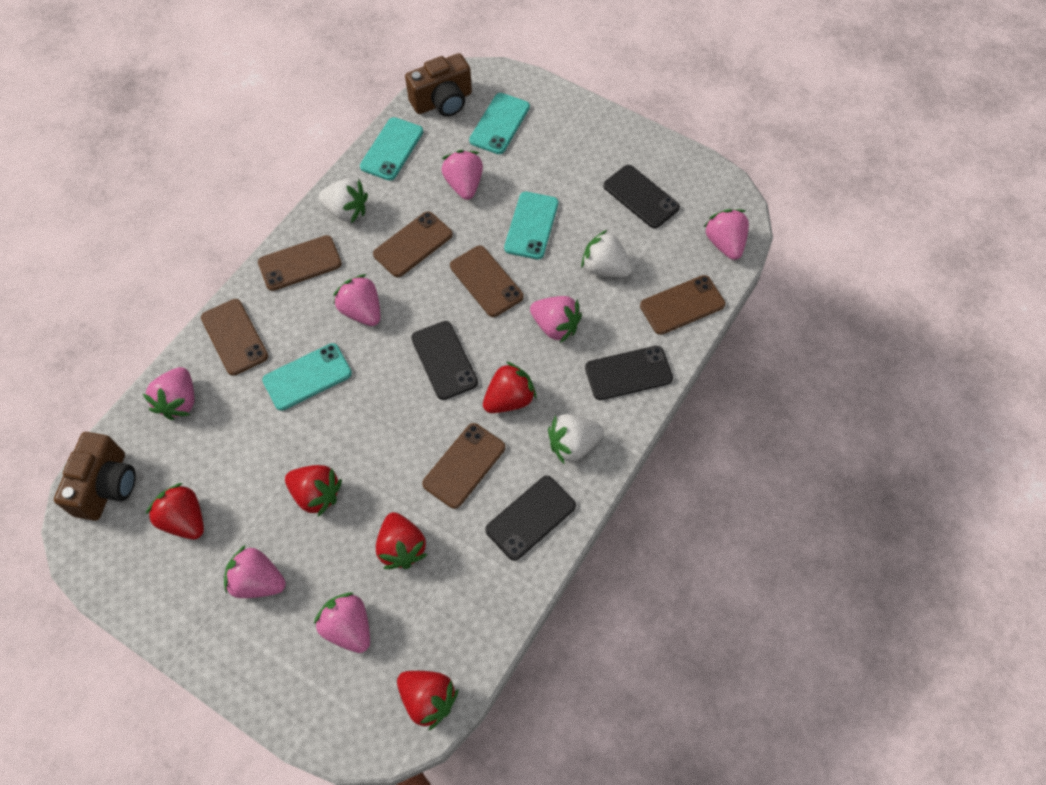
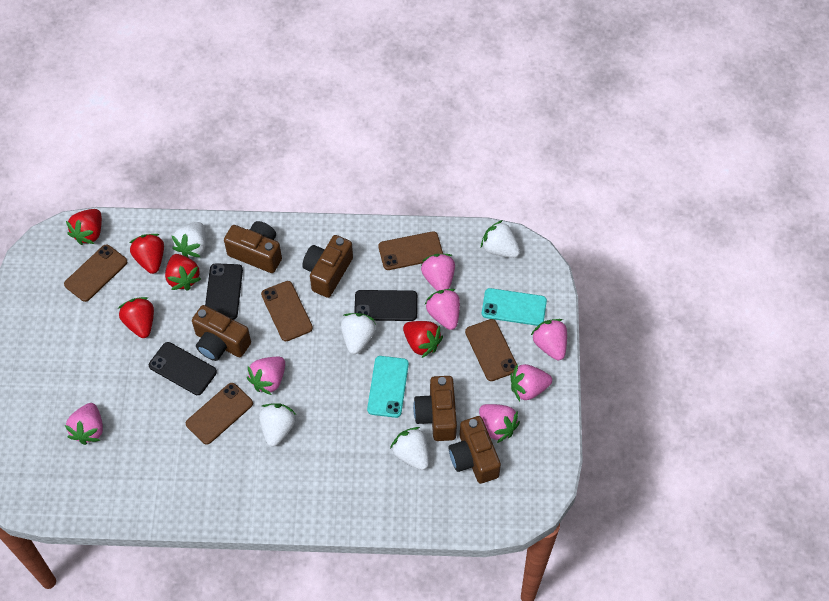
black phone: 4 -> 3
brown camera: 2 -> 5
brown phone: 6 -> 5
turquoise phone: 4 -> 2
white strawberry: 3 -> 5

